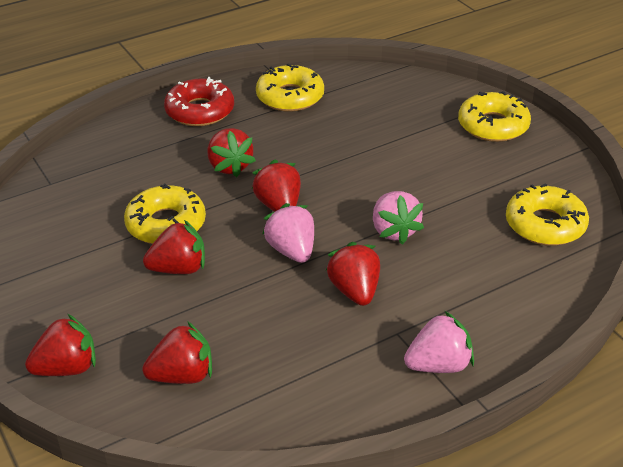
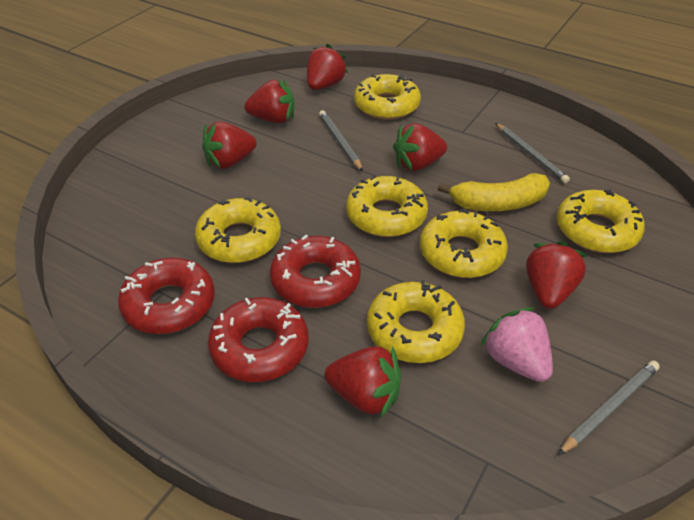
grey pencil: 0 -> 3
pink strawberry: 3 -> 1
red donut: 1 -> 3
yellow banana: 0 -> 1
yellow donut: 4 -> 6

